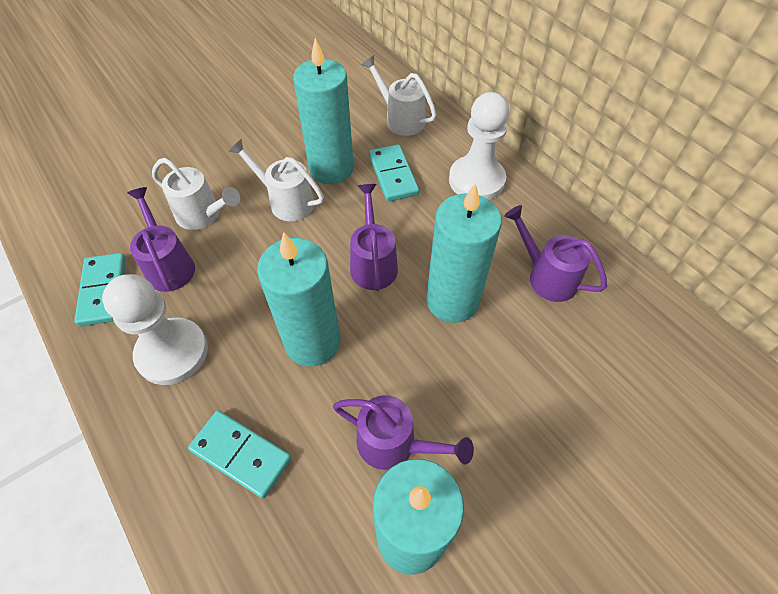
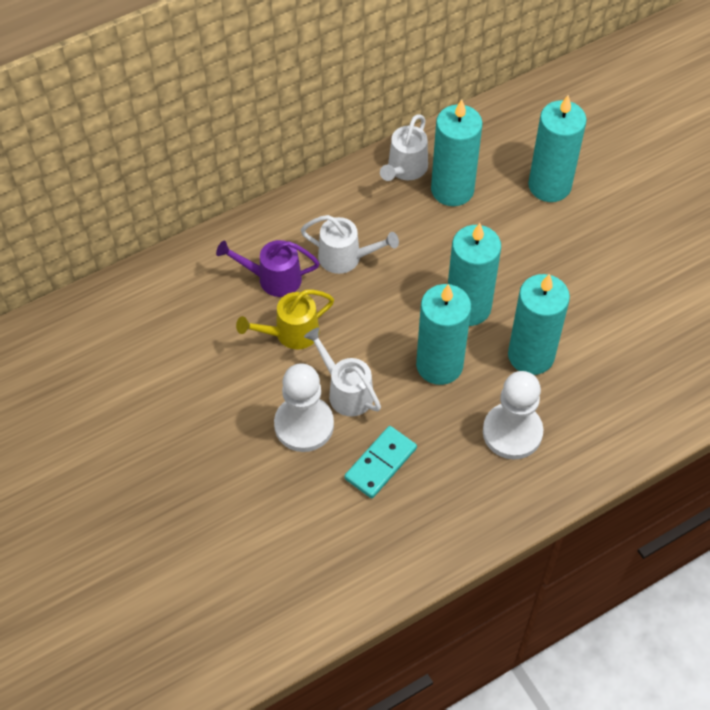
purple watering can: 4 -> 1
turquoise candle: 4 -> 5
turquoise domino: 3 -> 1
yellow watering can: 0 -> 1

